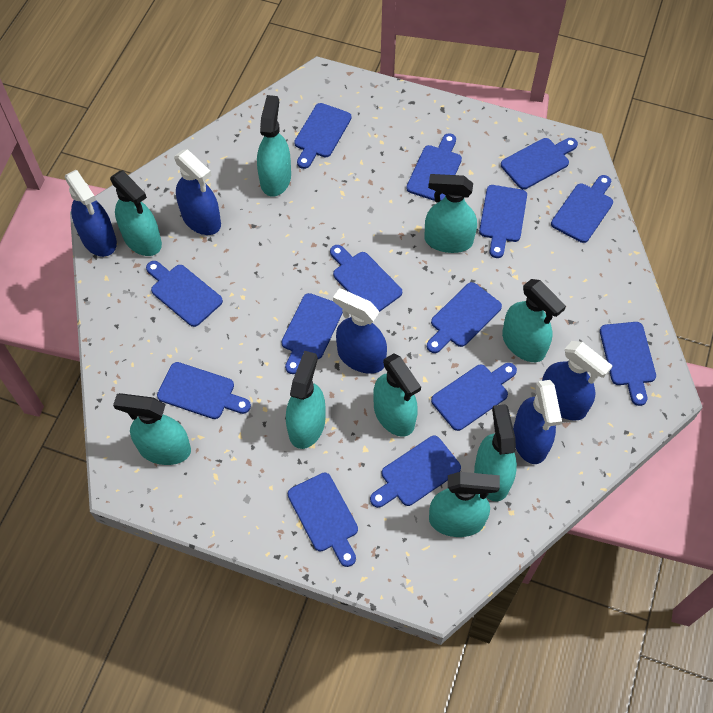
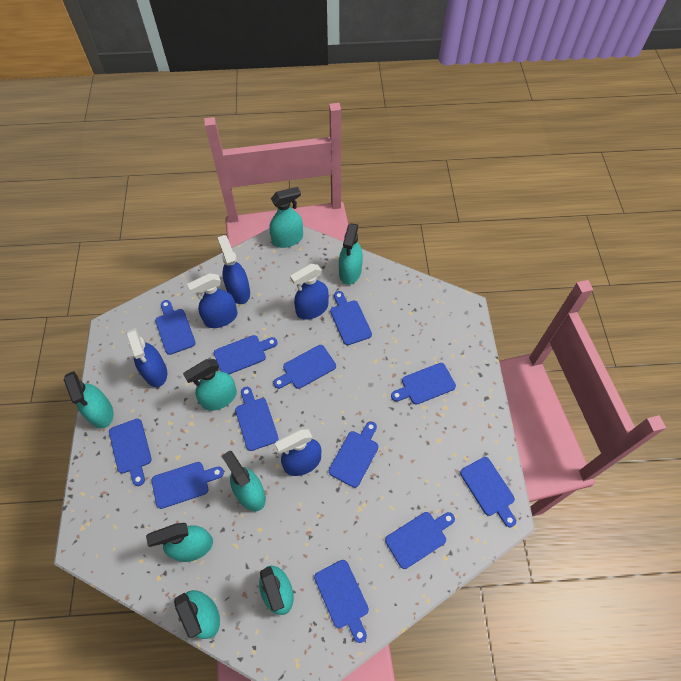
blue cutting board: 14 -> 12
turquoise spray bottle: 9 -> 8

